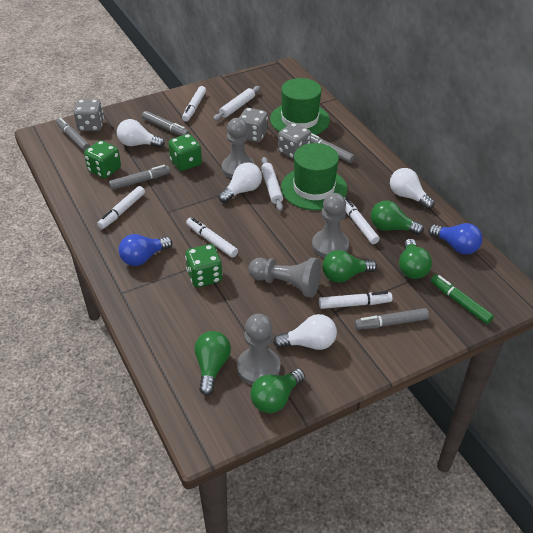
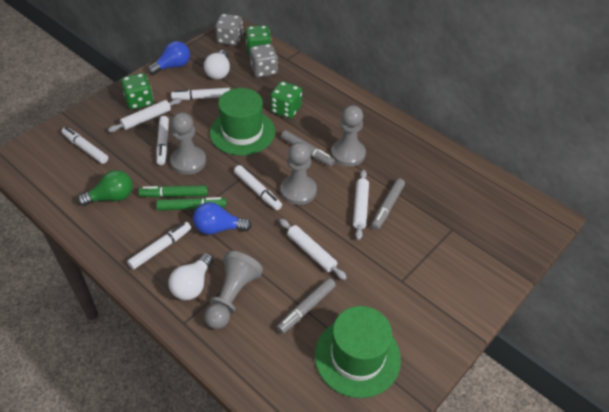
green light bulb: 5 -> 1
green marker: 1 -> 2
grey dice: 3 -> 2
grey marker: 5 -> 3
white light bulb: 4 -> 2
white rolling pin: 2 -> 3

